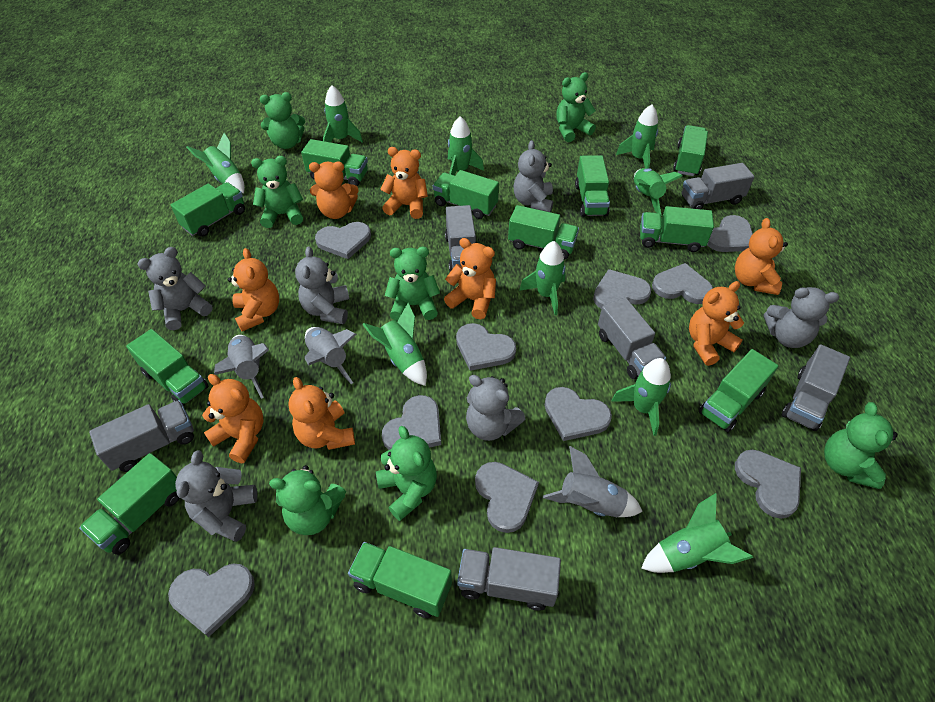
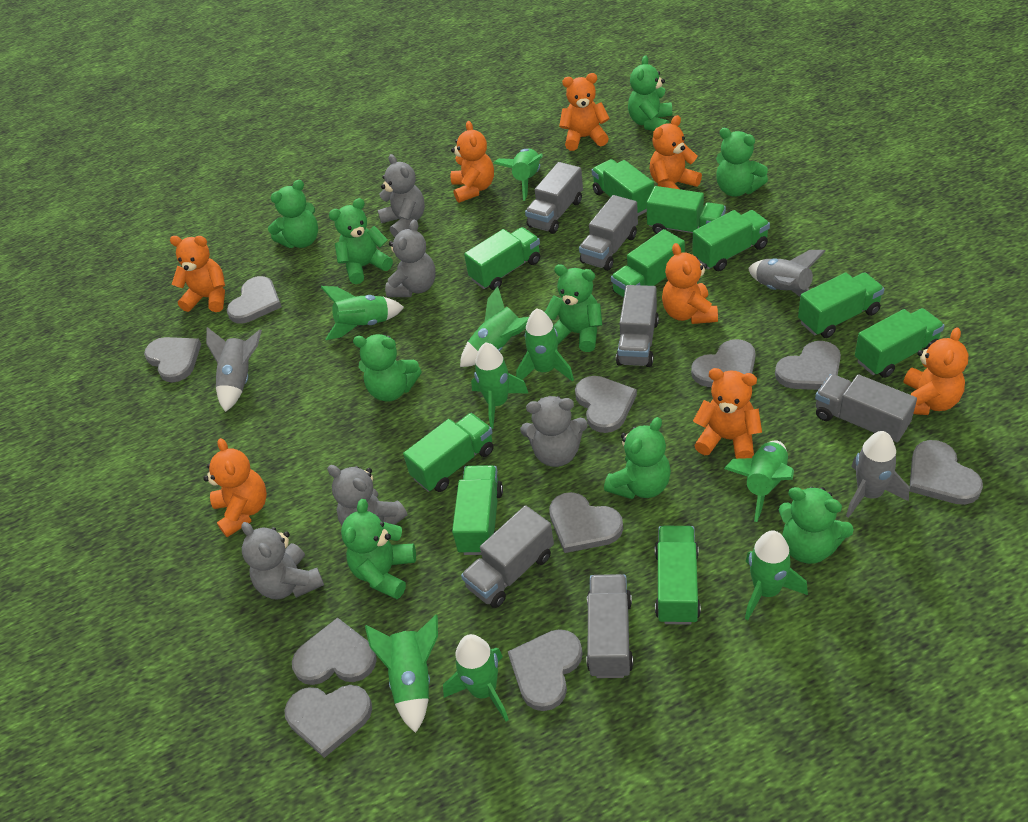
green teddy bear: 7 -> 9
green truck: 11 -> 10
grey teddy bear: 6 -> 5

